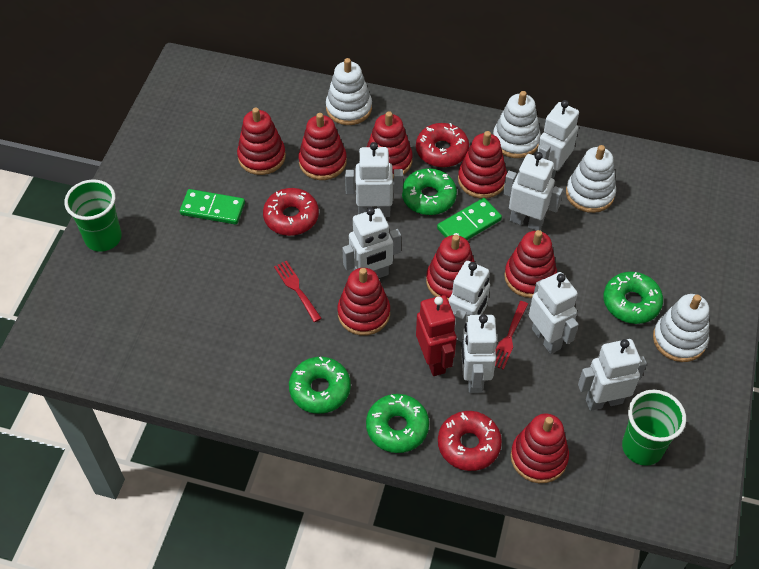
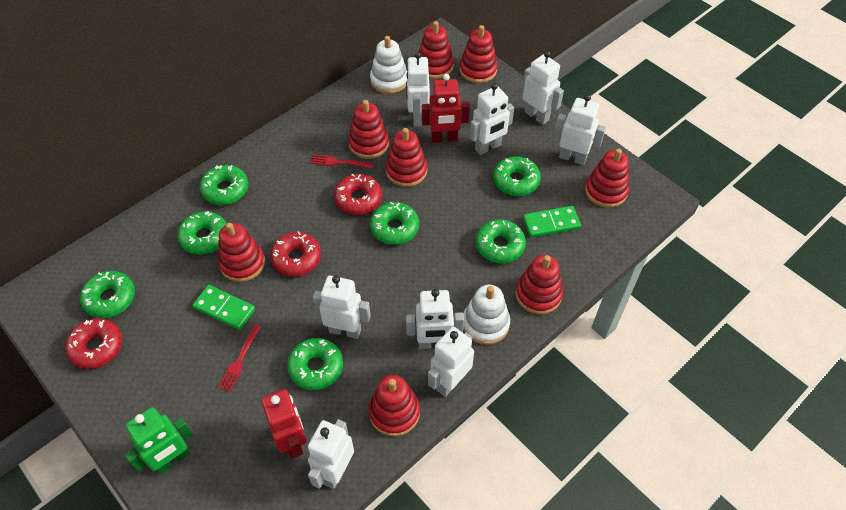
green cup: 2 -> 0
green donut: 4 -> 7
green robot: 0 -> 1
red robot: 1 -> 2
white stacking toy: 4 -> 2

